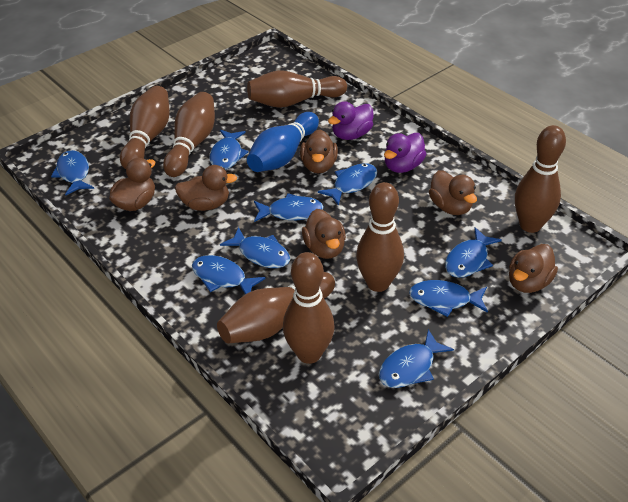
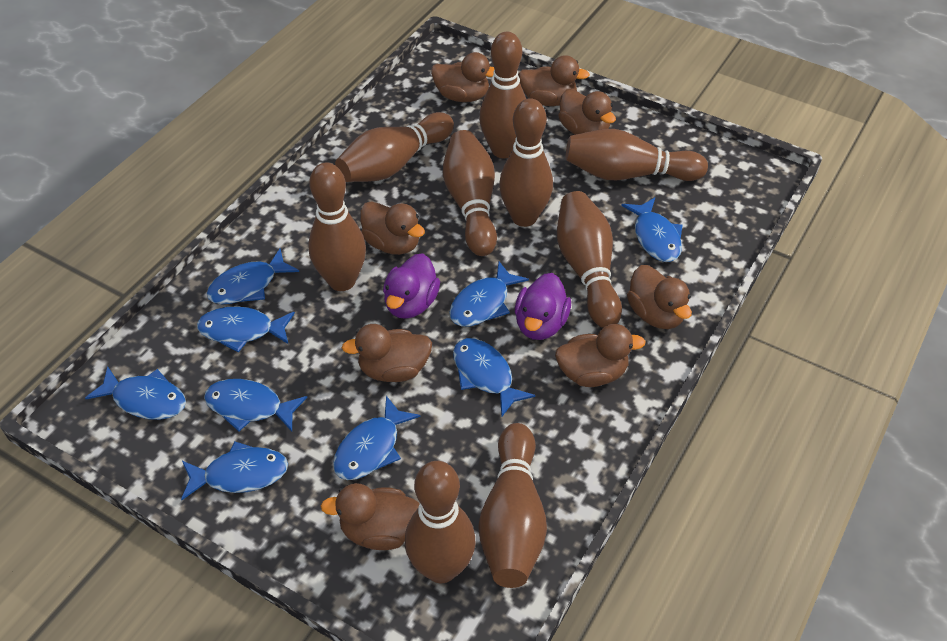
blue bowling pin: 1 -> 0
brown bowling pin: 7 -> 9
brown duck: 6 -> 8

